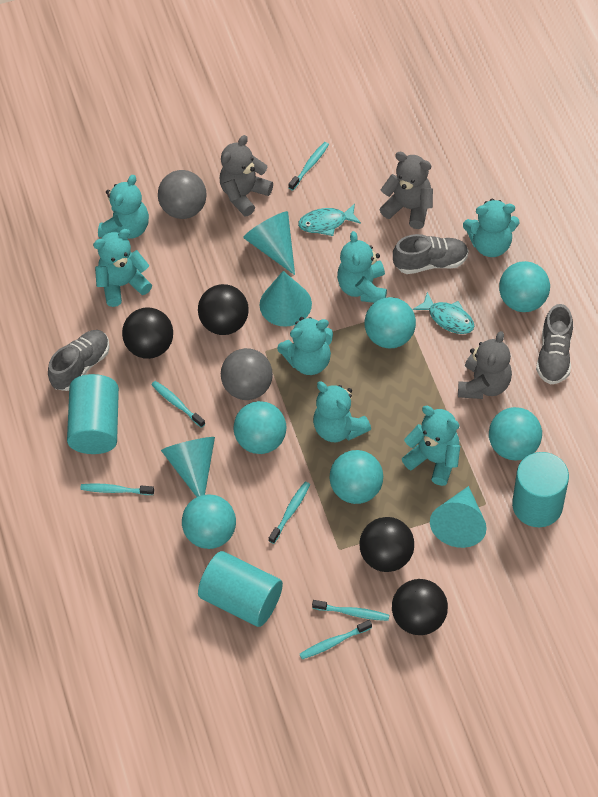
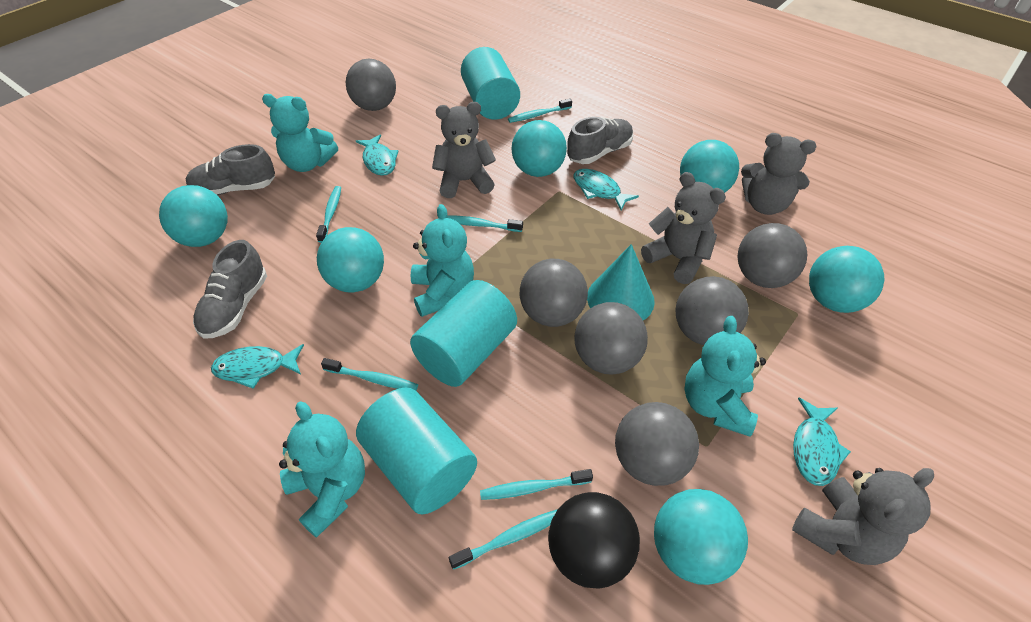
black ball: 4 -> 1
grey ball: 2 -> 6
grey teddy bear: 3 -> 4
turquoise cone: 4 -> 1
turquoise fish: 2 -> 4
turquoise teddy bear: 7 -> 4

